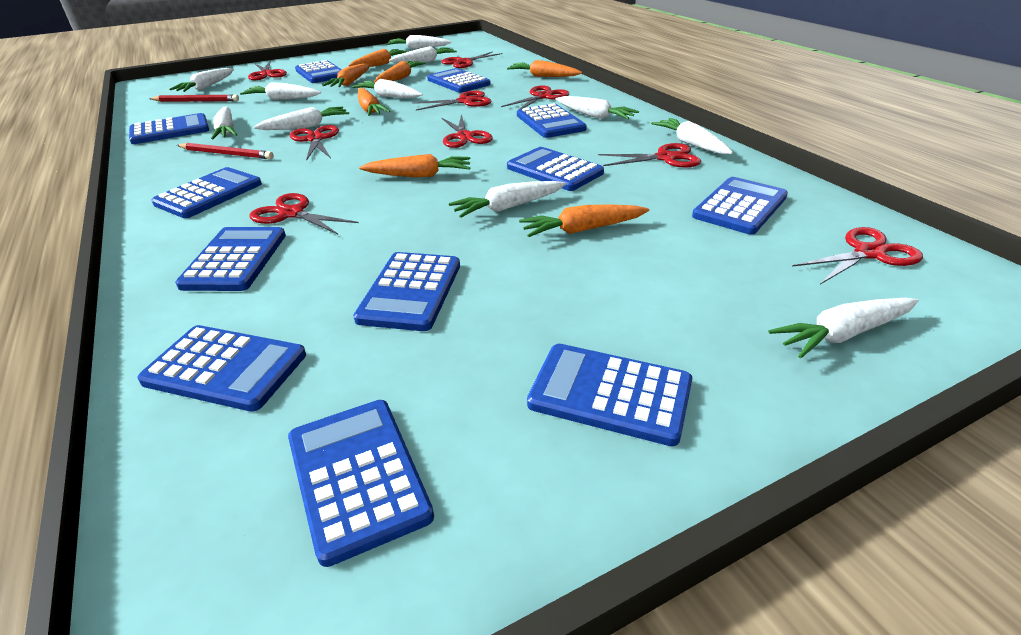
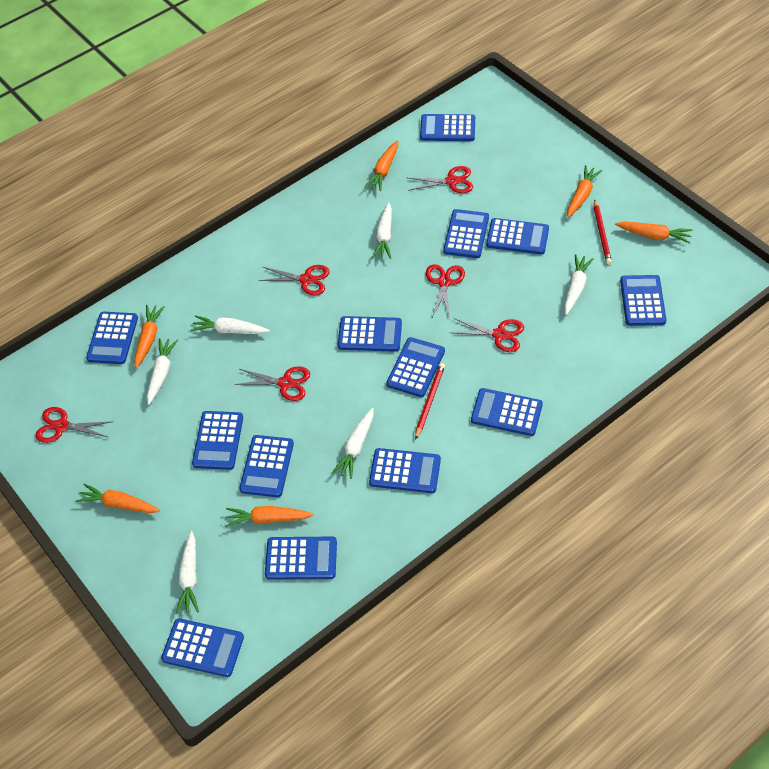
blue calculator: 12 -> 13
orange carrot: 7 -> 6
red scissors: 9 -> 6
white carrot: 11 -> 6

